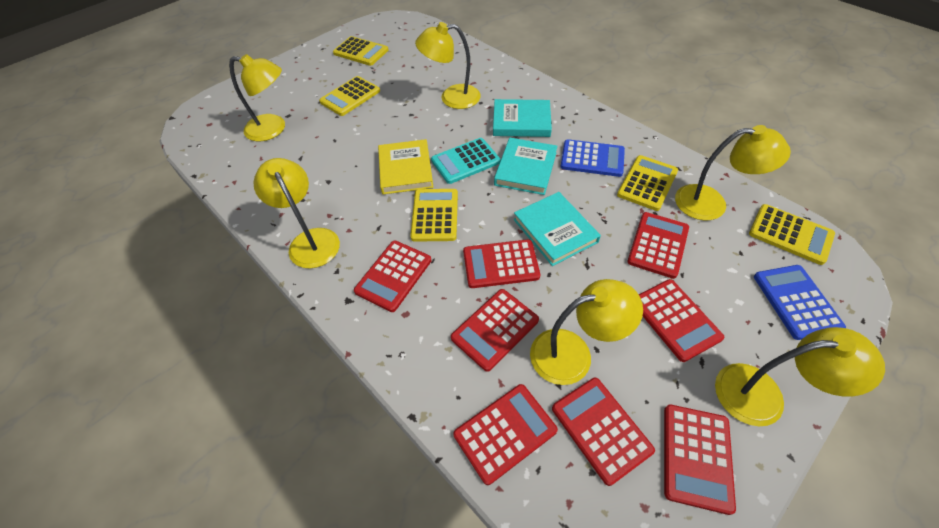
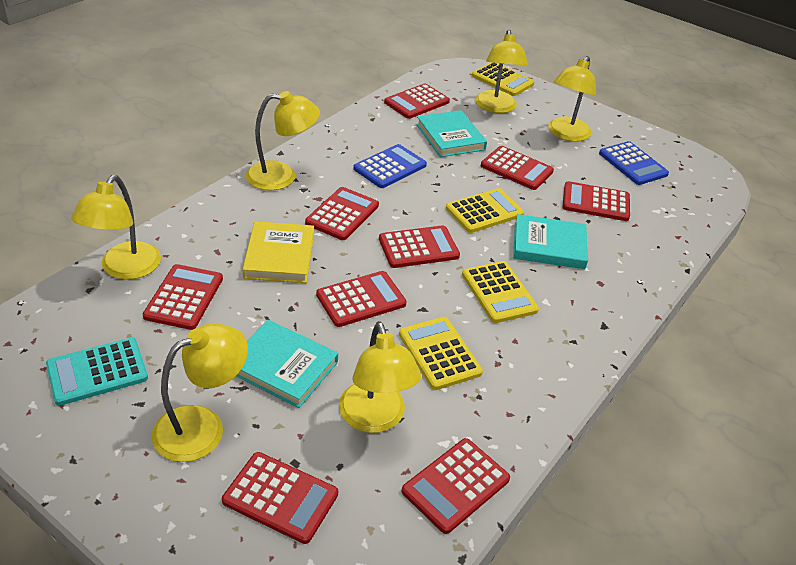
red calculator: 8 -> 9
yellow calculator: 5 -> 4

